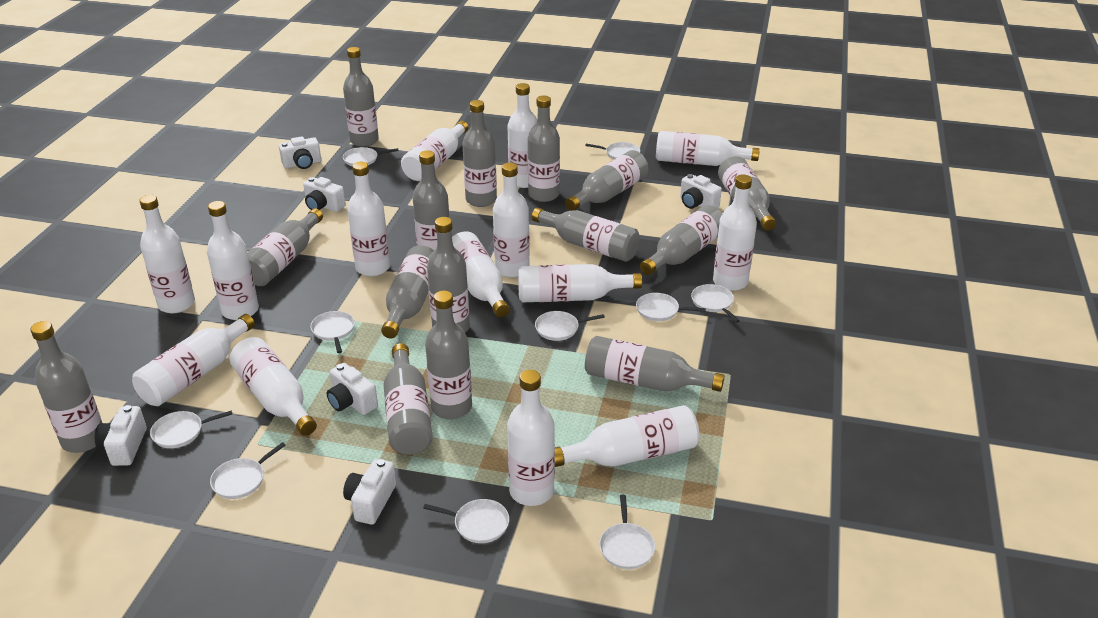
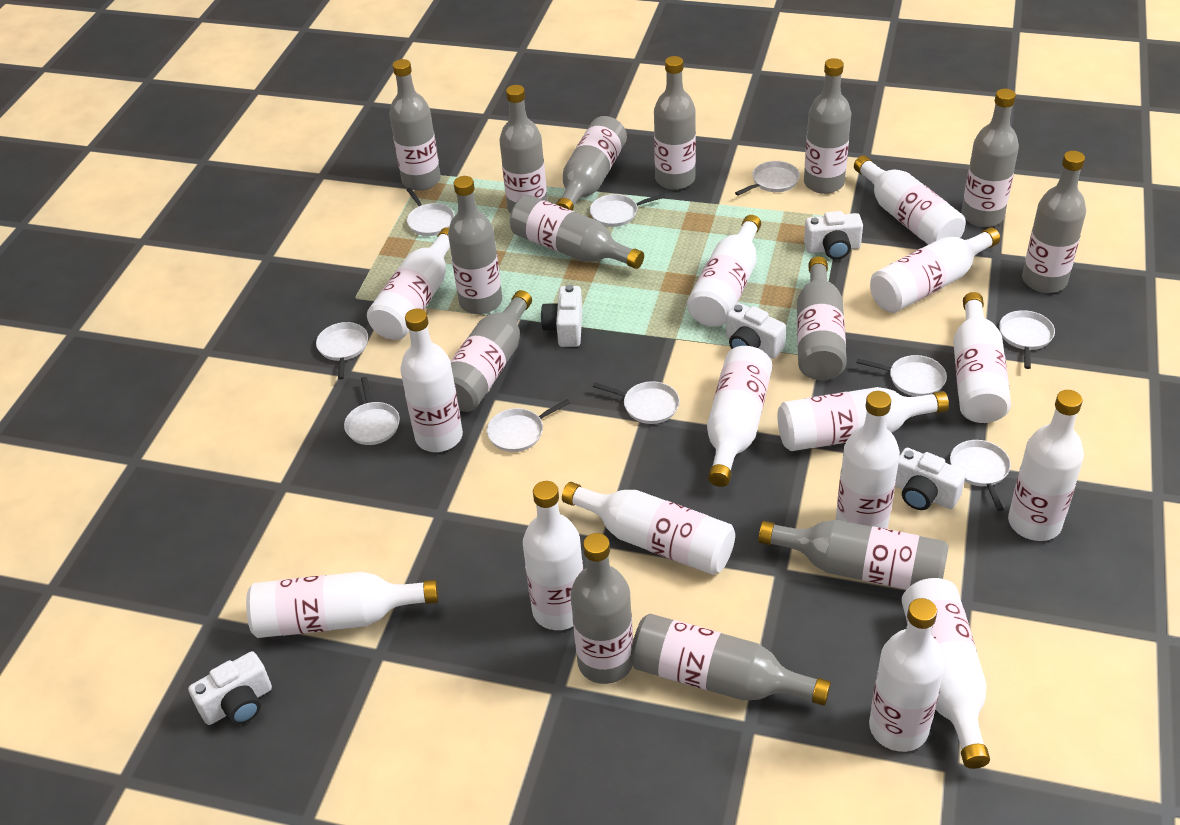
grey bottle: 15 -> 14
white bottle: 14 -> 15
white camera: 6 -> 5

